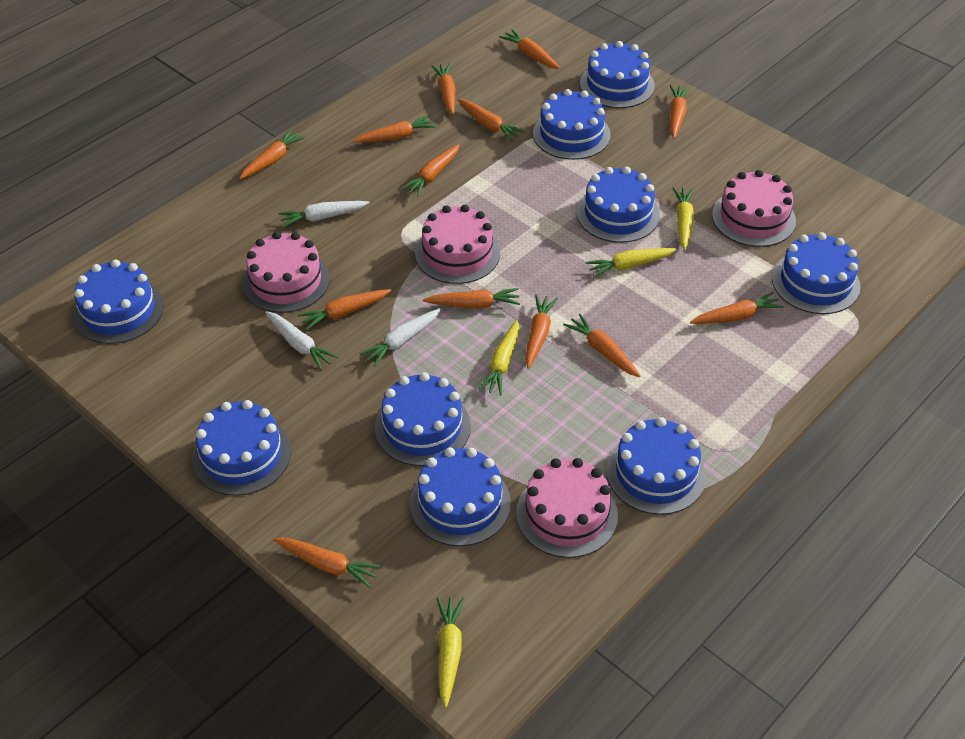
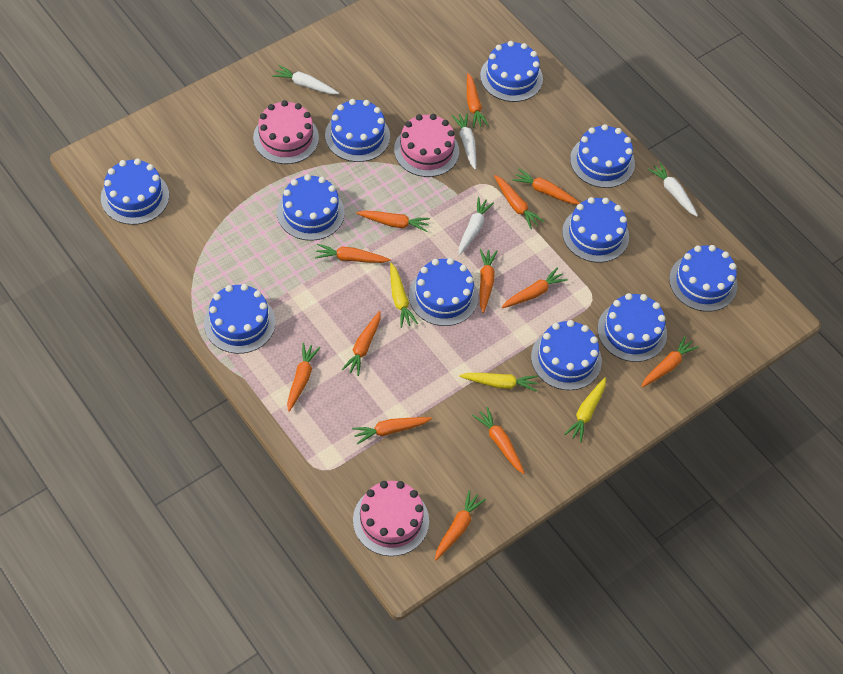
blue cake: 9 -> 11
pink cake: 4 -> 3
white carrot: 3 -> 4
yellow carrot: 4 -> 3

